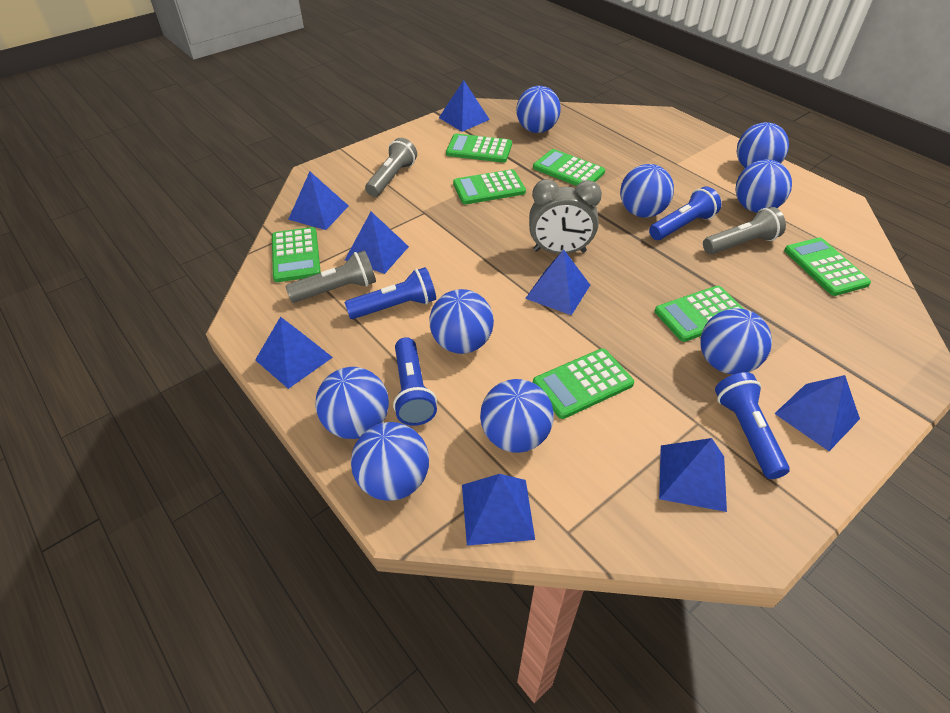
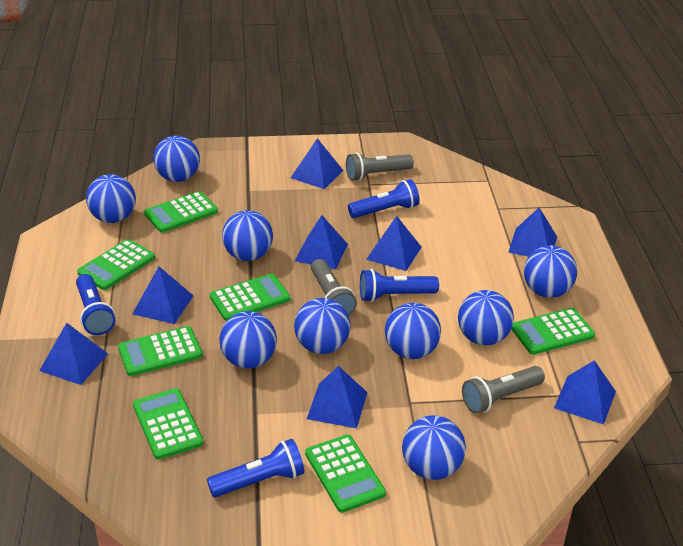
grey clock: 1 -> 0

